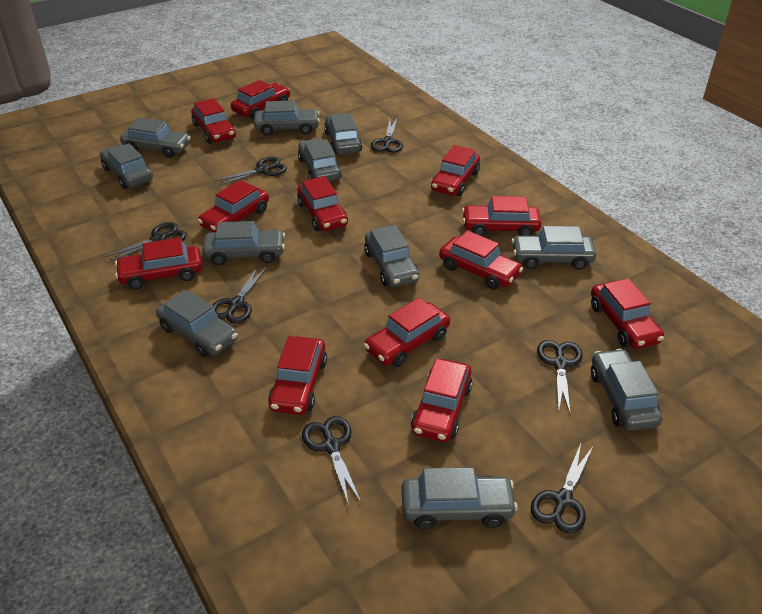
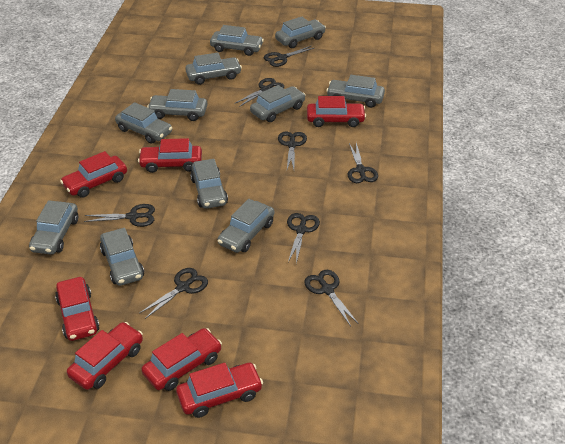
black scissors: 7 -> 8
red car: 12 -> 7

